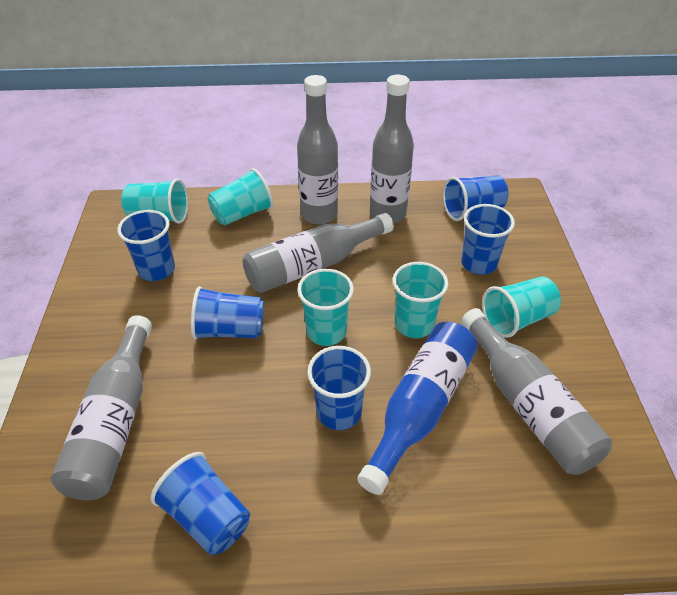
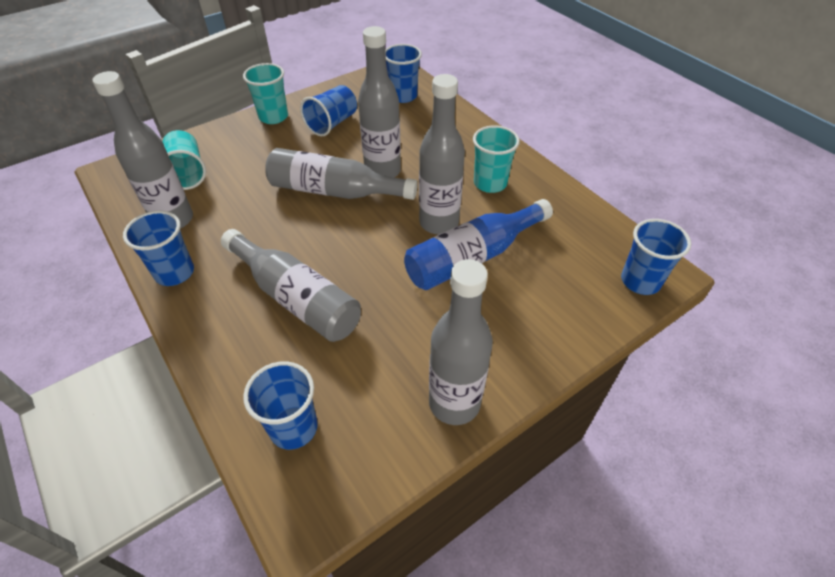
blue cup: 6 -> 5
grey bottle: 5 -> 6
turquoise cup: 5 -> 3

